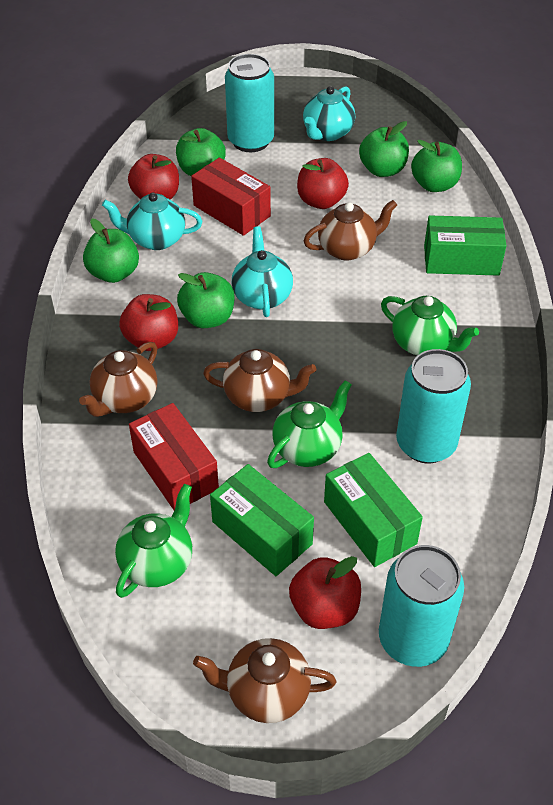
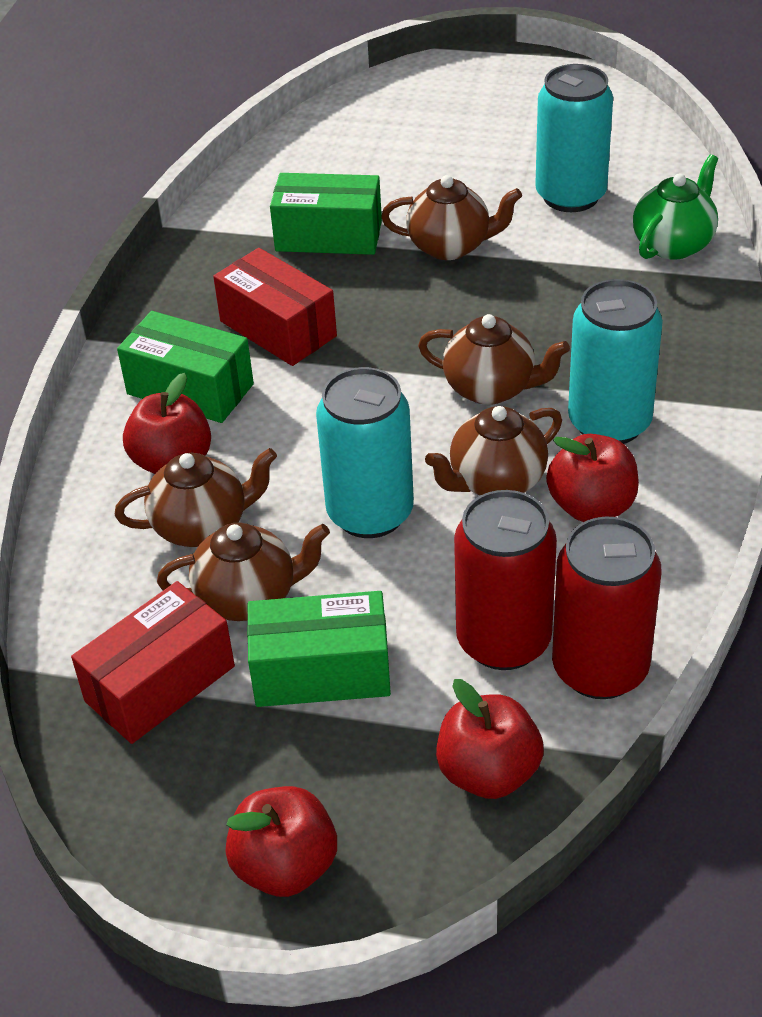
brown teapot: 4 -> 5
green apple: 5 -> 0
green teapot: 3 -> 1
red can: 0 -> 2
turquoise teapot: 3 -> 0

